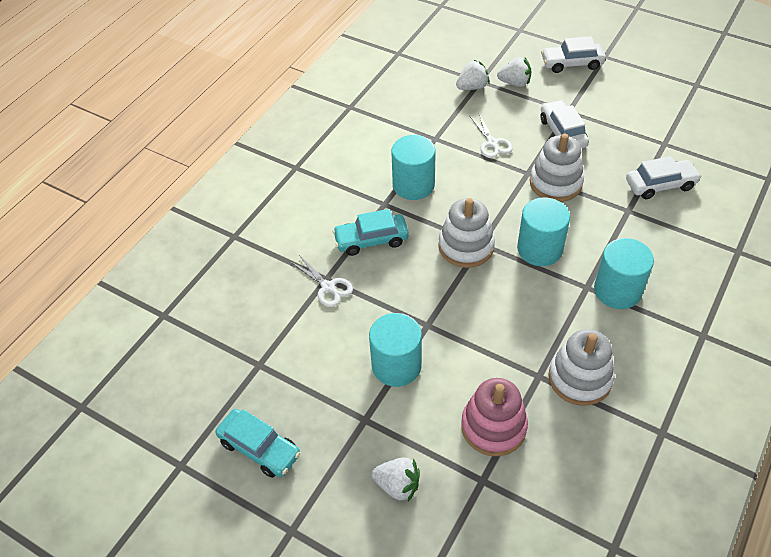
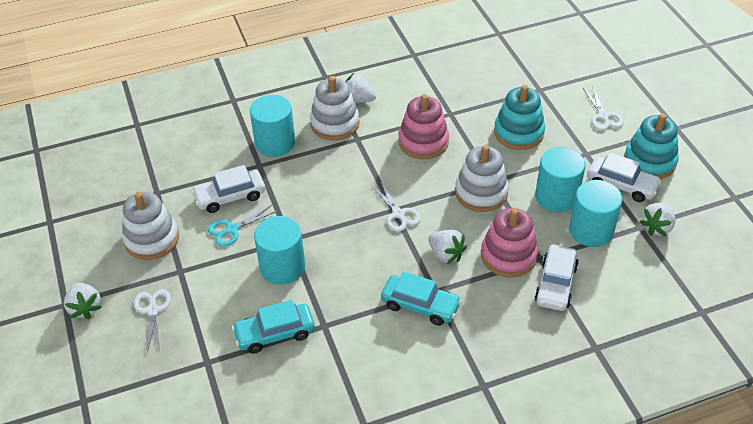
pink stacking toy: 1 -> 2
turquoise scissors: 0 -> 1
turquoise stacking toy: 0 -> 2
white scissors: 2 -> 3
white strawberry: 3 -> 4

